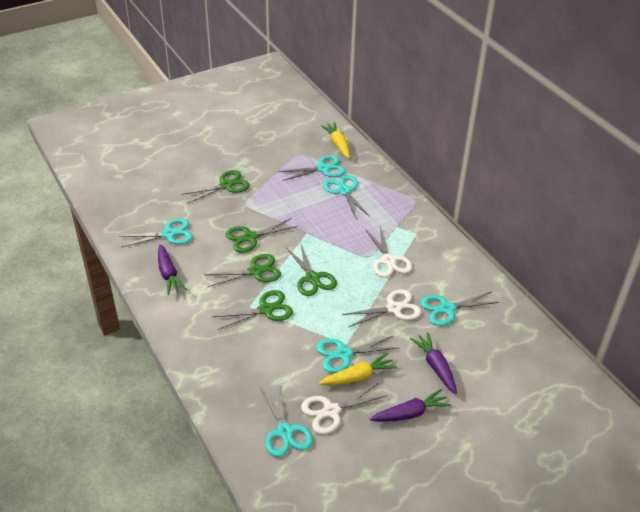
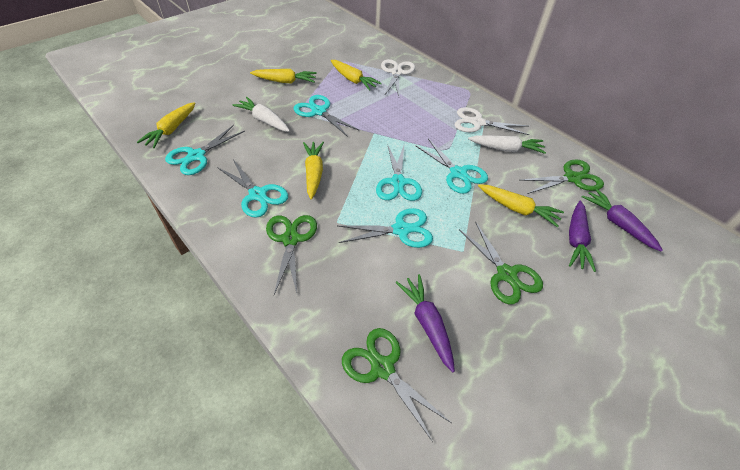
green scissors: 5 -> 4
white carrot: 0 -> 2
white scissors: 3 -> 2
yellow carrot: 2 -> 5

